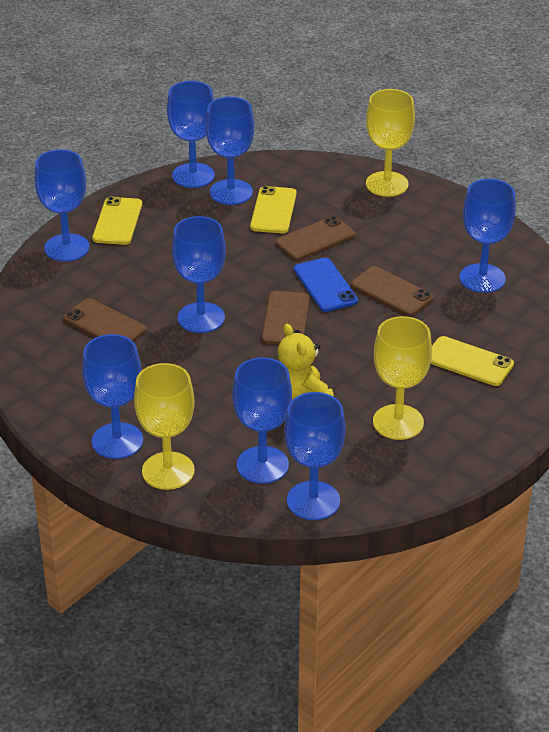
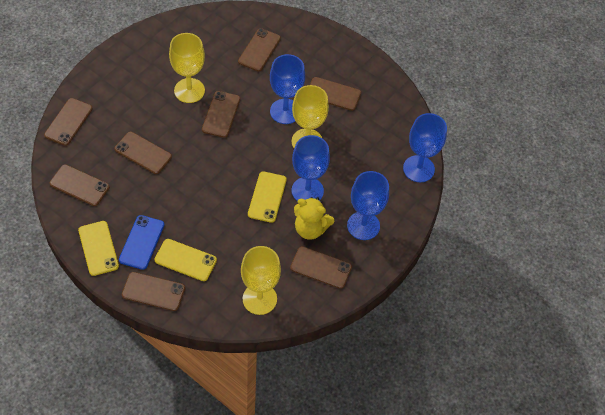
blue goblet: 8 -> 4
brown phone: 4 -> 8

